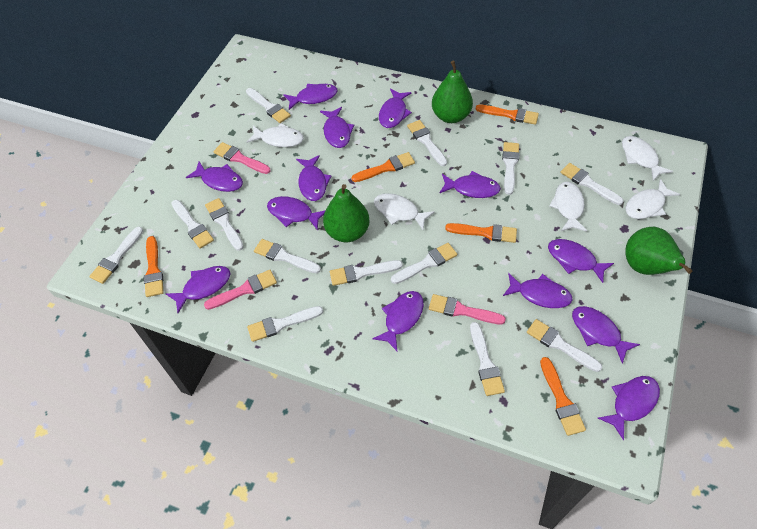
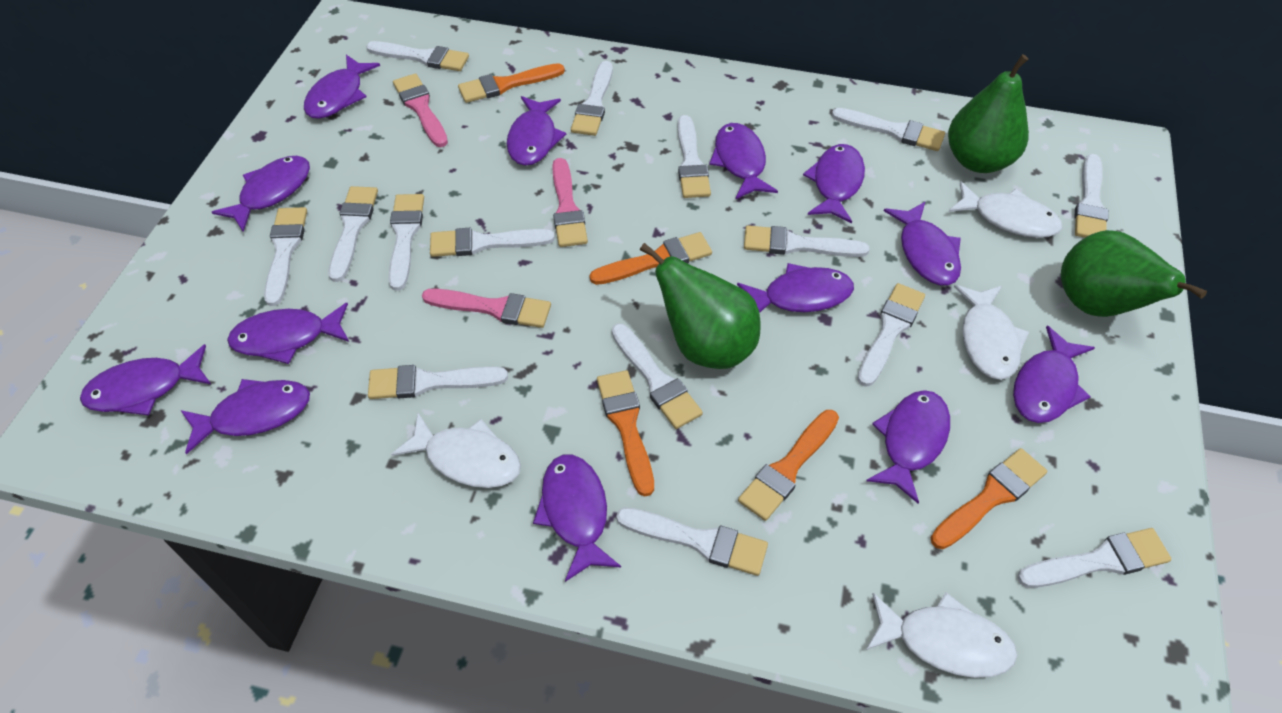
white brush: 13 -> 15
white fish: 5 -> 4

